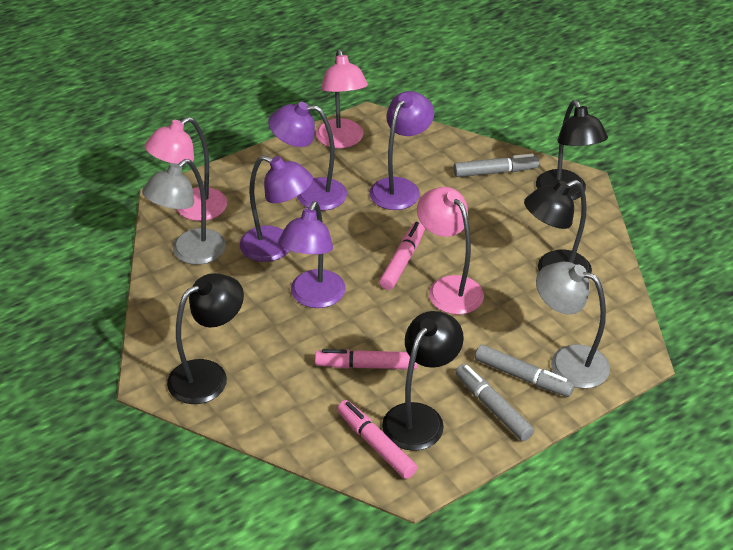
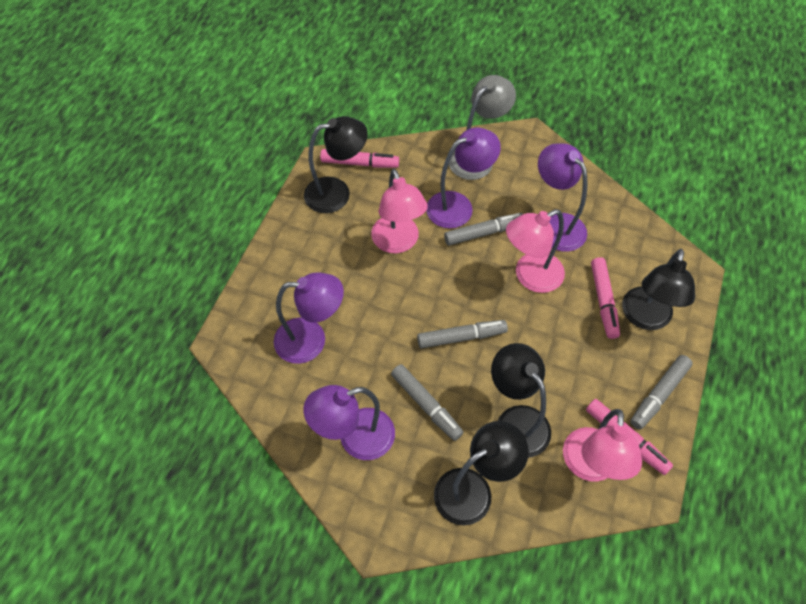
grey lamp: 2 -> 1
grey marker: 3 -> 4

